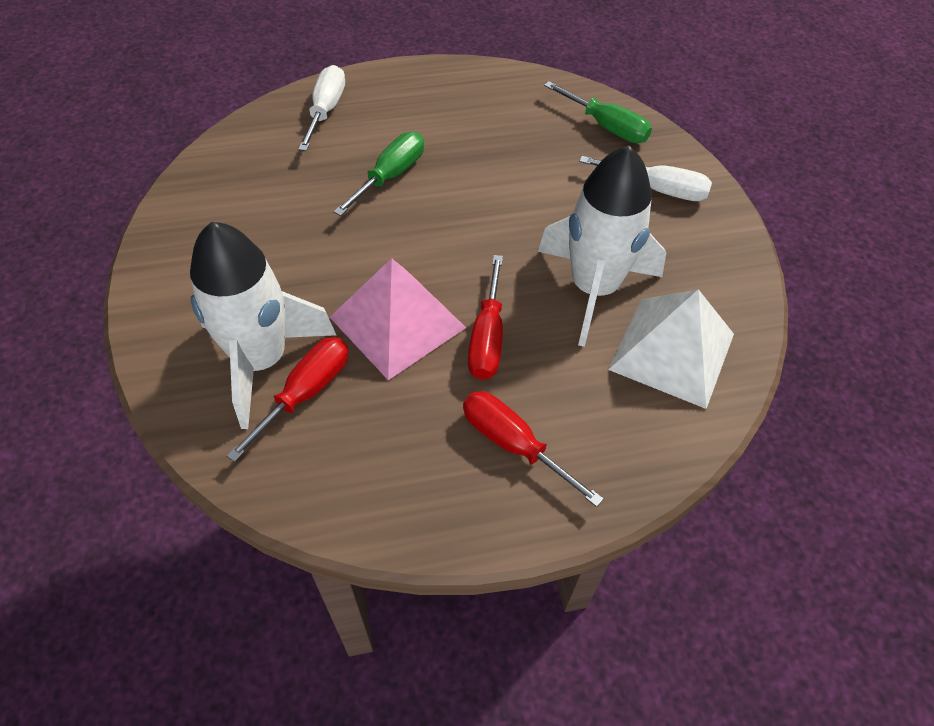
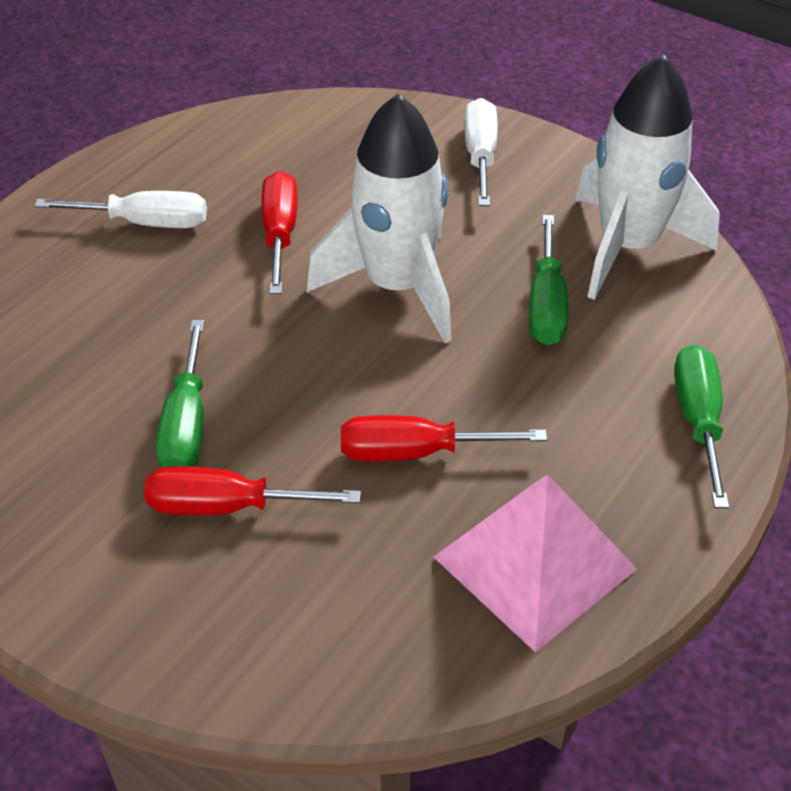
green screwdriver: 2 -> 3
white pyramid: 1 -> 0

